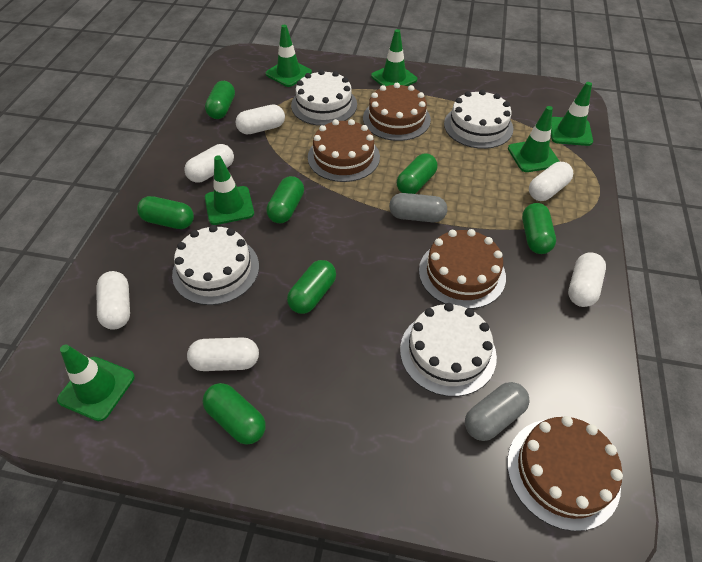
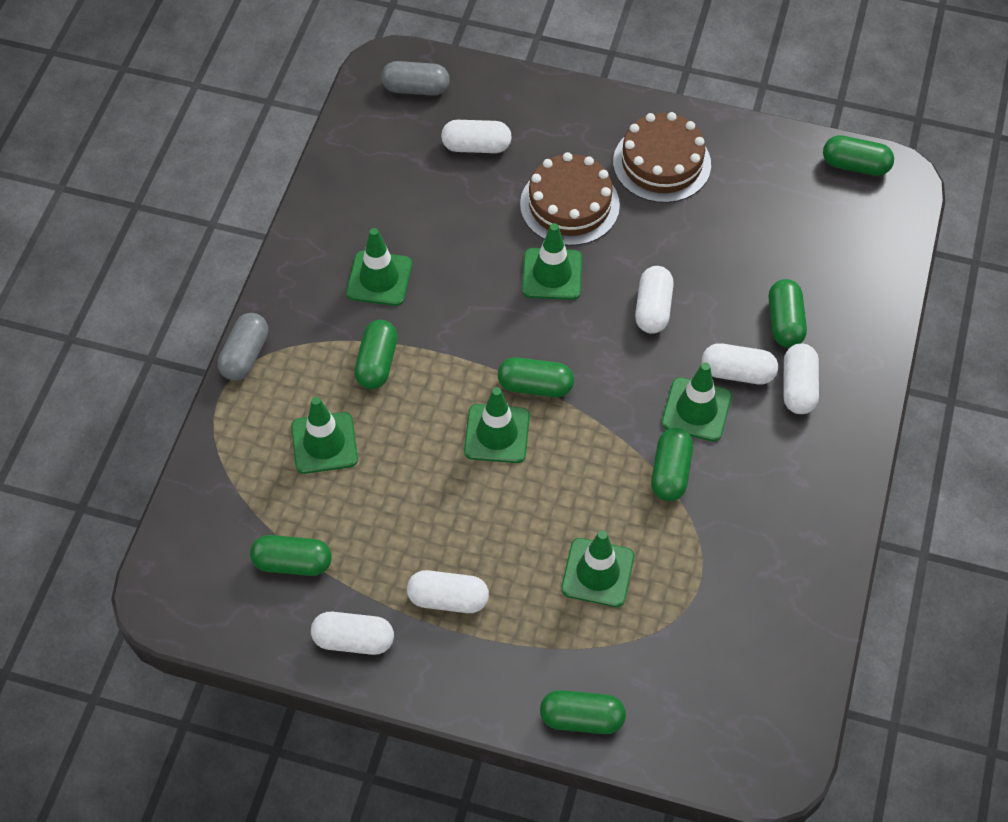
brown cake: 4 -> 2
white cake: 4 -> 0

